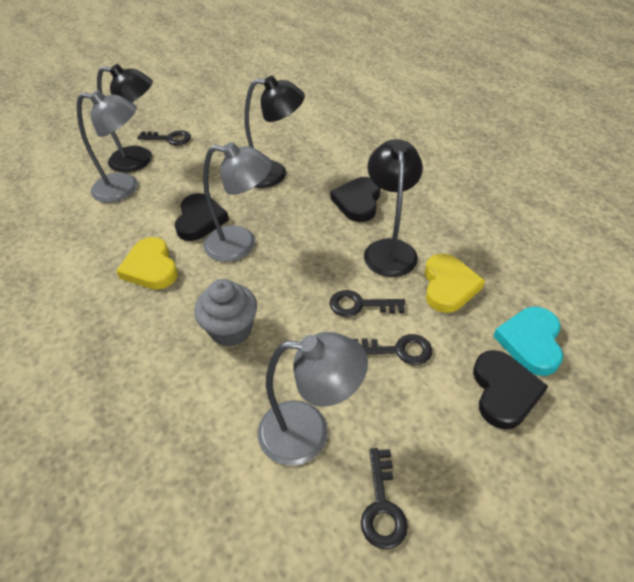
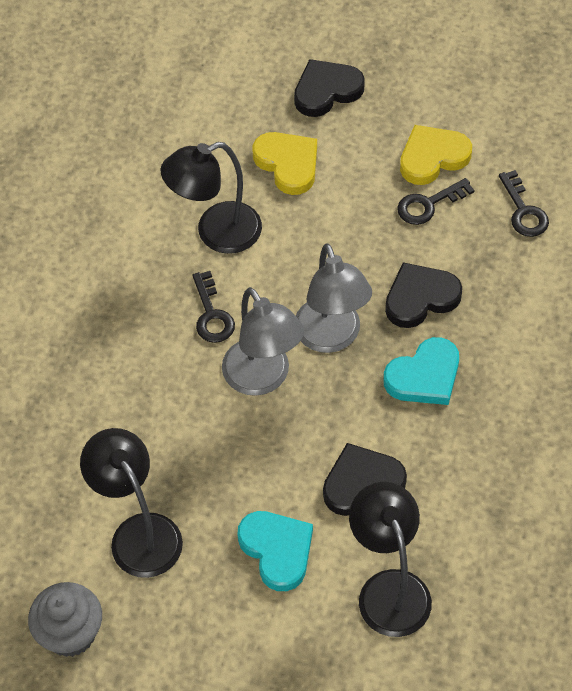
black key: 4 -> 3
grey lamp: 3 -> 2
turquoise heart: 1 -> 2

